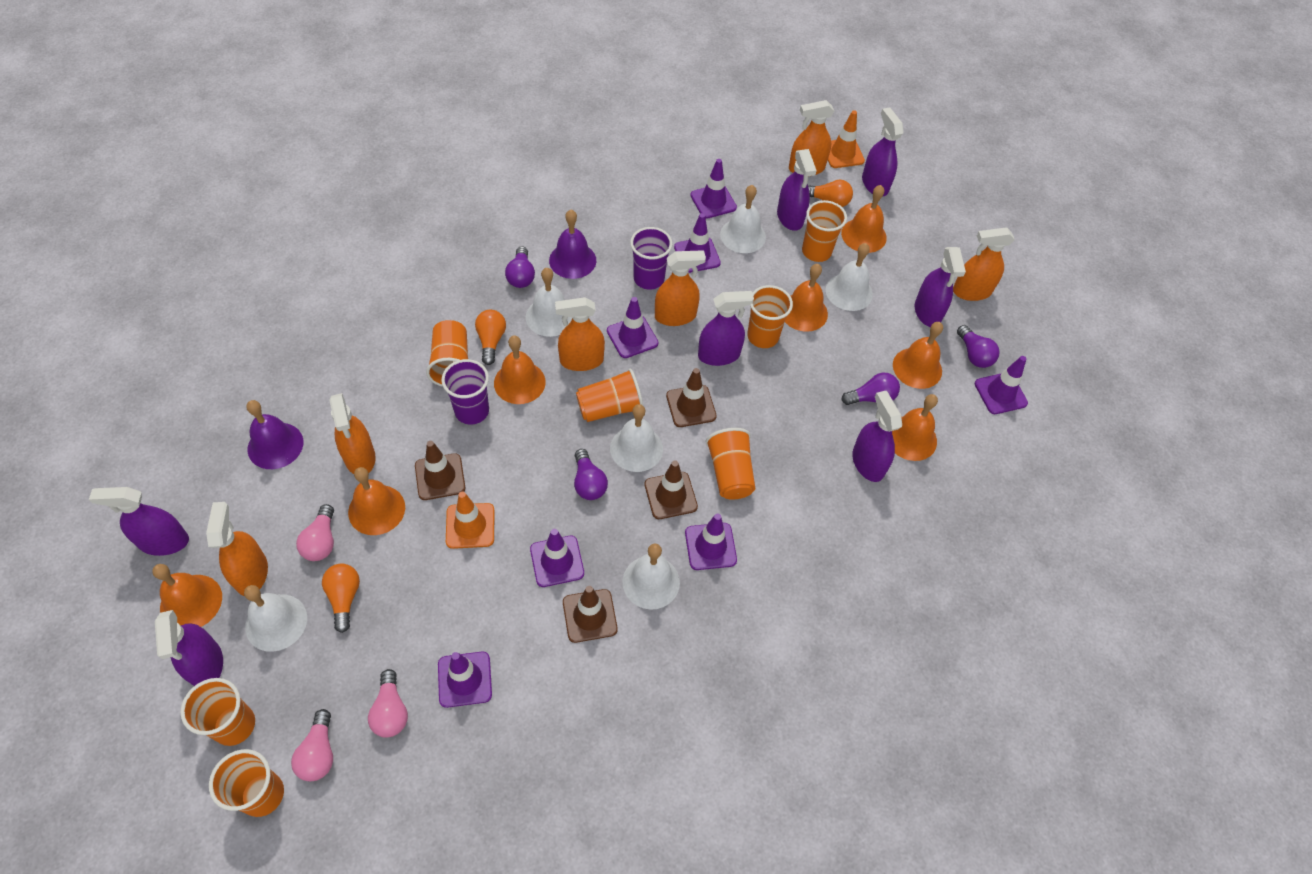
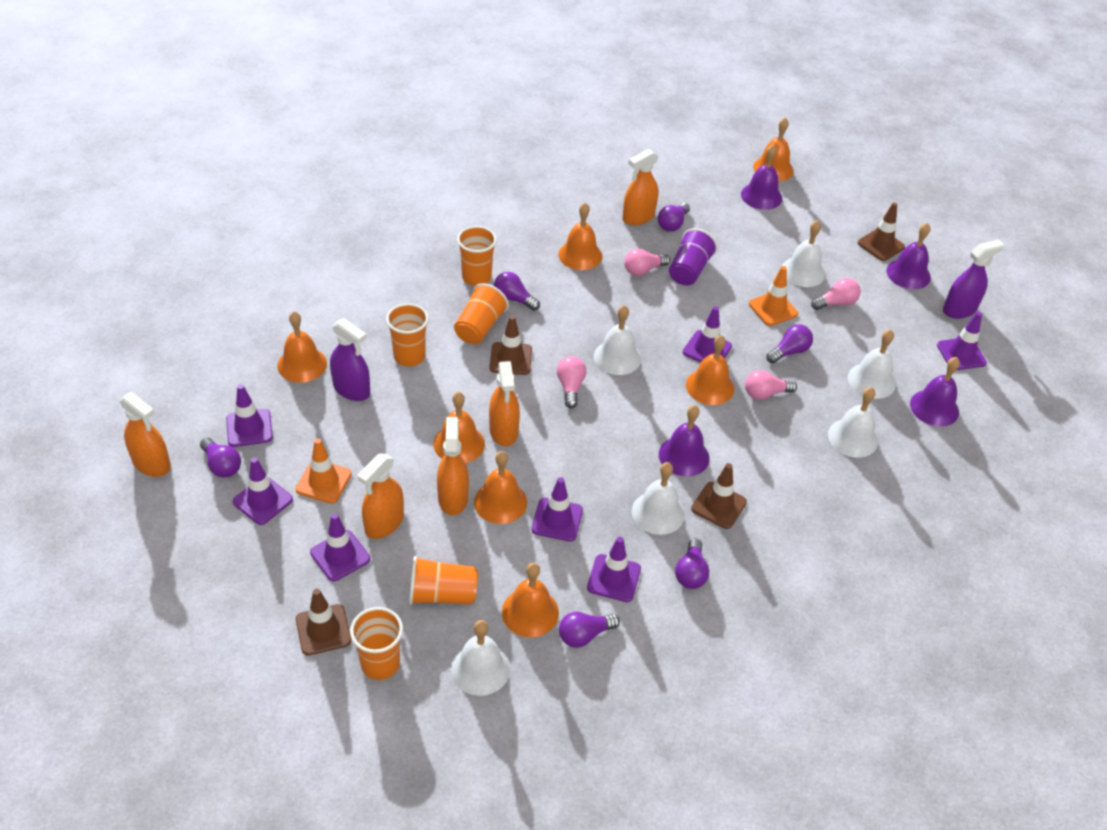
orange cup: 7 -> 5
orange light bulb: 3 -> 0
orange spray bottle: 6 -> 5
pink light bulb: 3 -> 4
purple bell: 2 -> 4
purple cup: 2 -> 1
purple light bulb: 4 -> 6
purple spray bottle: 7 -> 2

